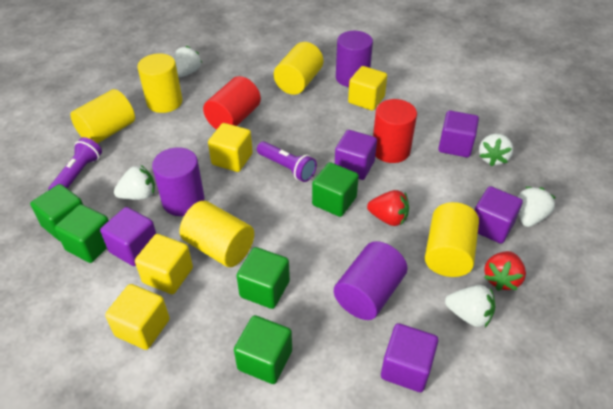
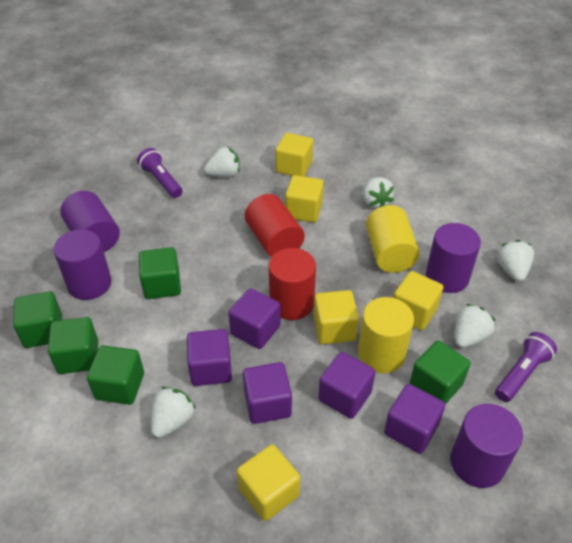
purple cylinder: 3 -> 4
red strawberry: 2 -> 0
yellow cube: 4 -> 5
yellow cylinder: 5 -> 2

